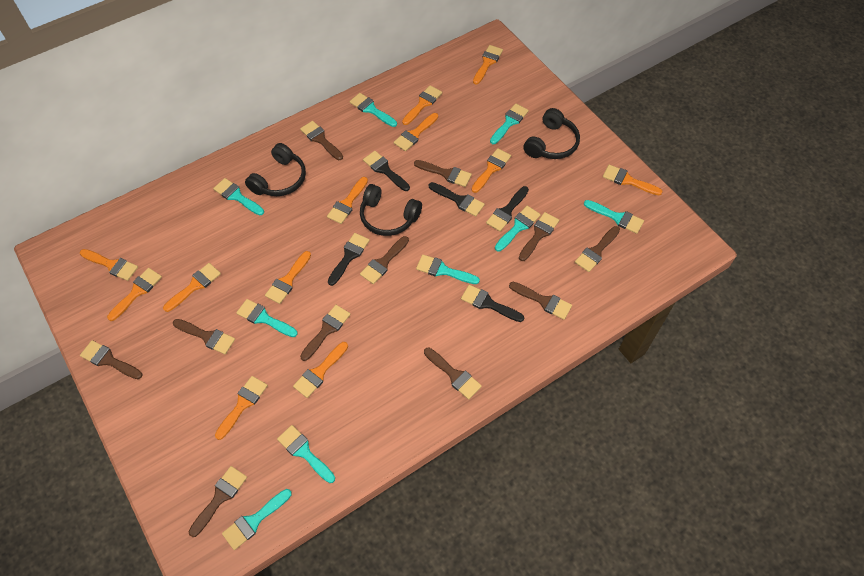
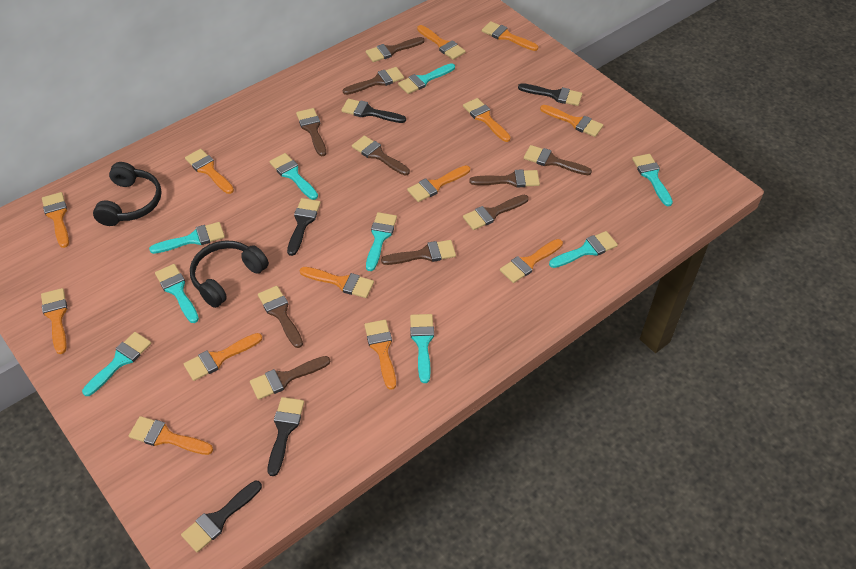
black headphones: 3 -> 2
brown brush: 11 -> 10
orange brush: 12 -> 13

